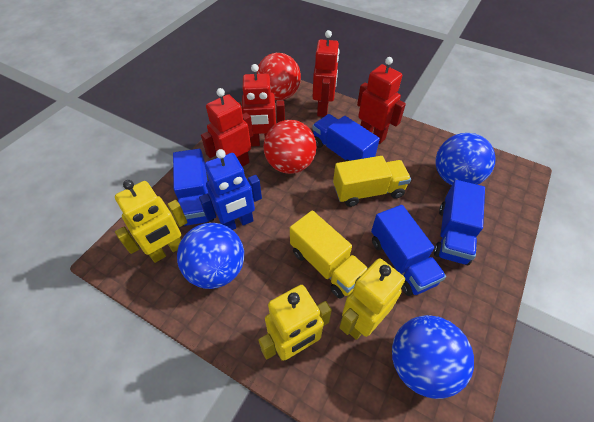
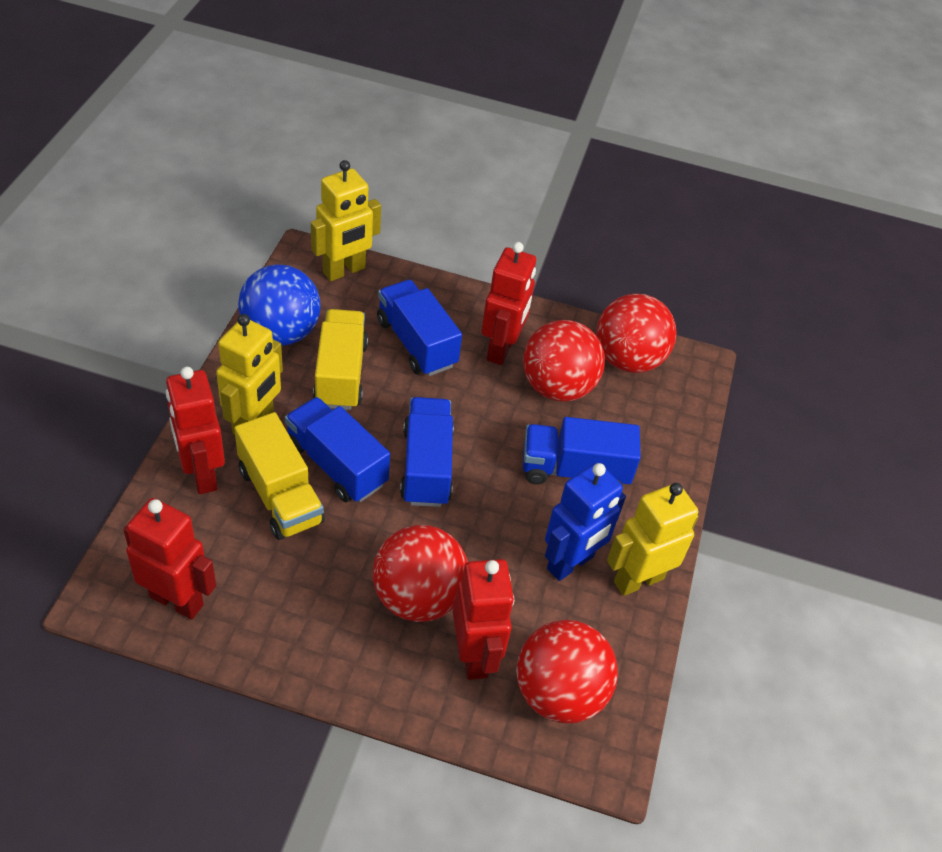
blue ball: 3 -> 1
red ball: 2 -> 4

